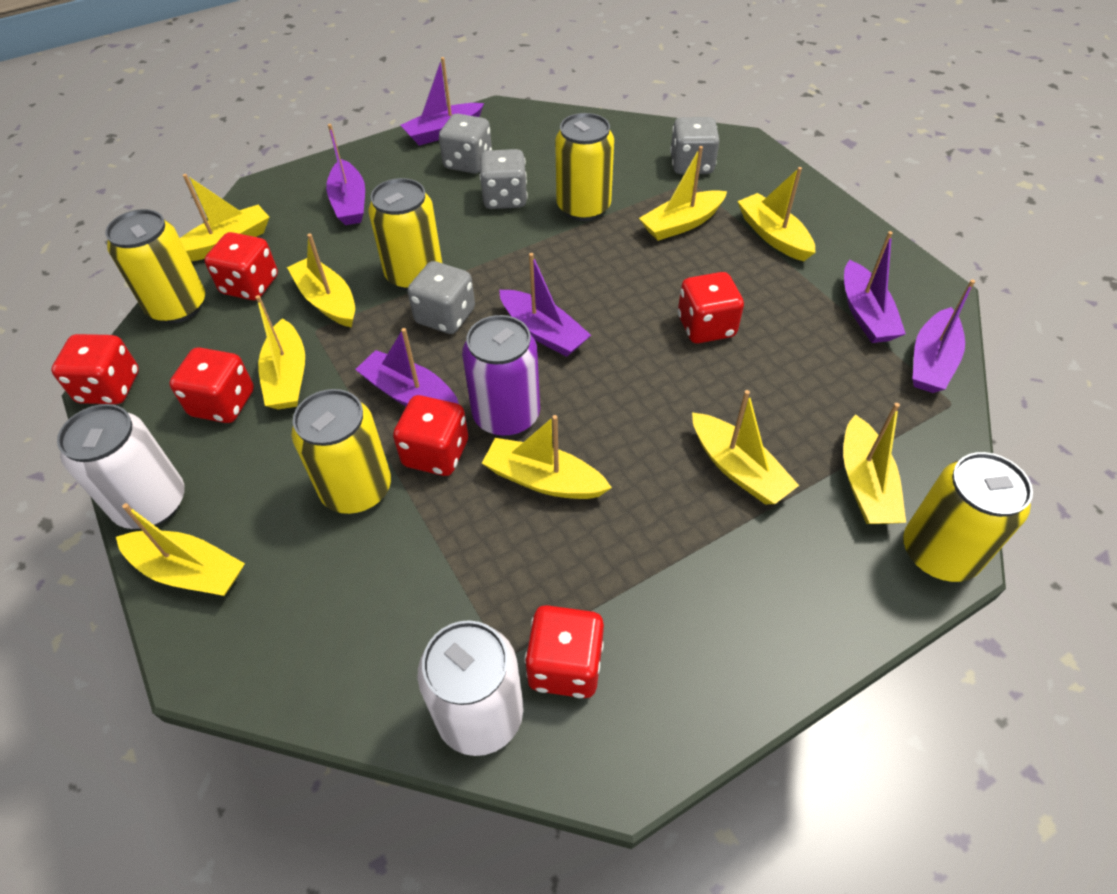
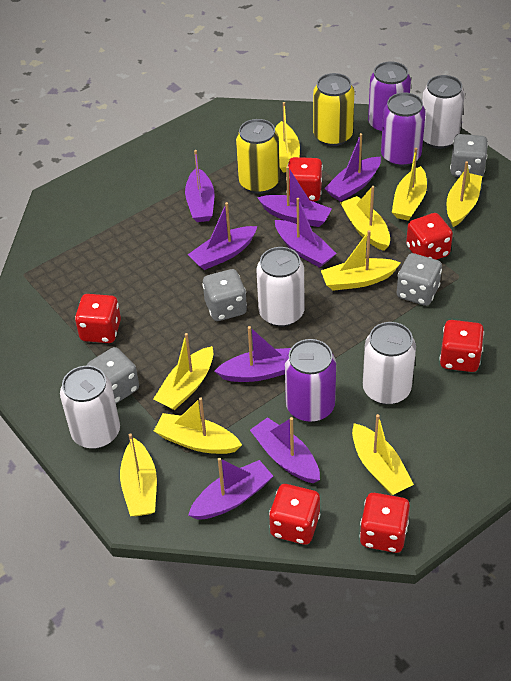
purple boat: 6 -> 8
purple can: 1 -> 3
white can: 2 -> 4
yellow can: 5 -> 2

